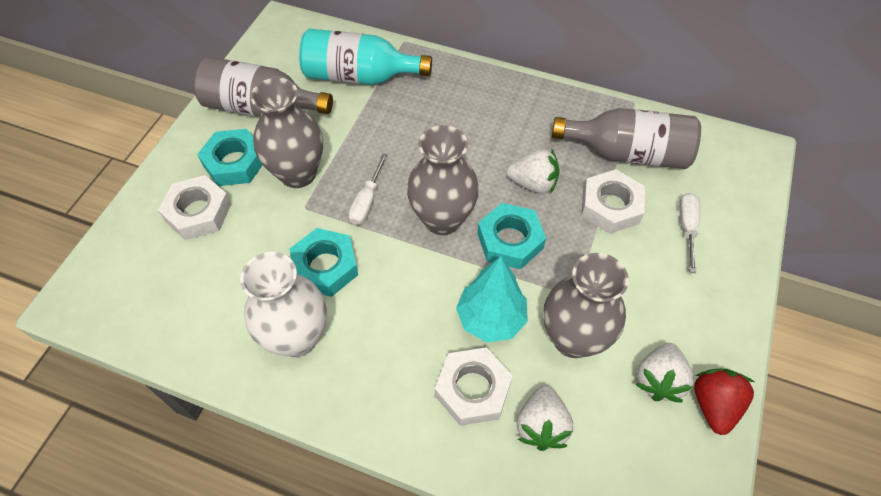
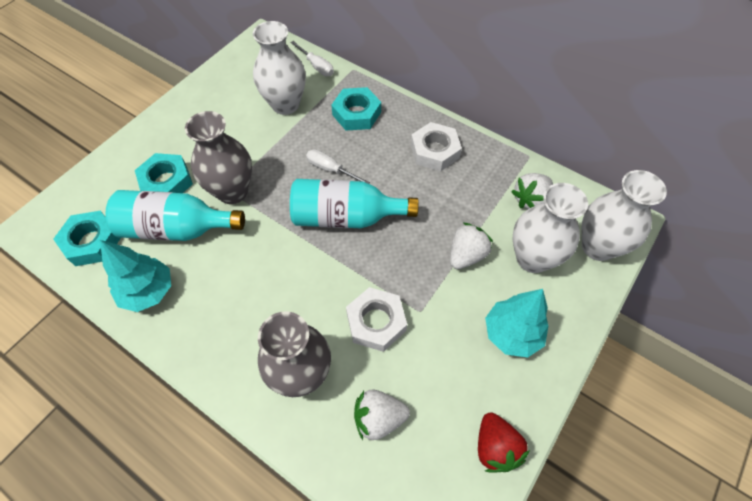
grey bottle: 2 -> 0
grey vase: 3 -> 2
turquoise bottle: 1 -> 2
turquoise tree: 1 -> 2
white nut: 3 -> 2
white vase: 1 -> 3

